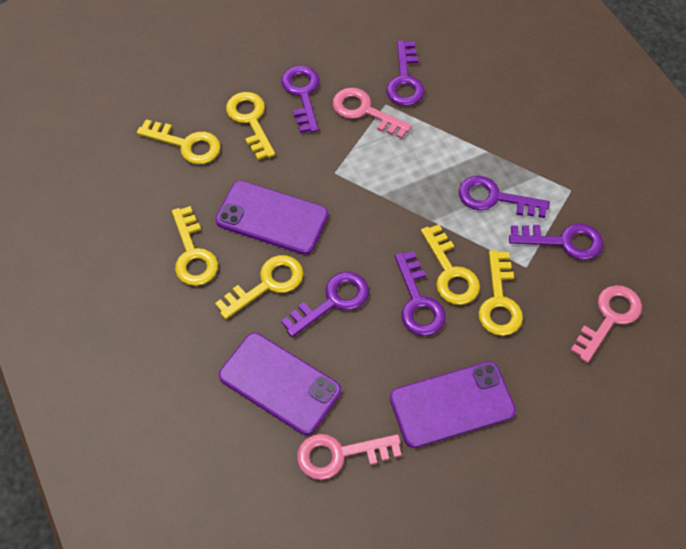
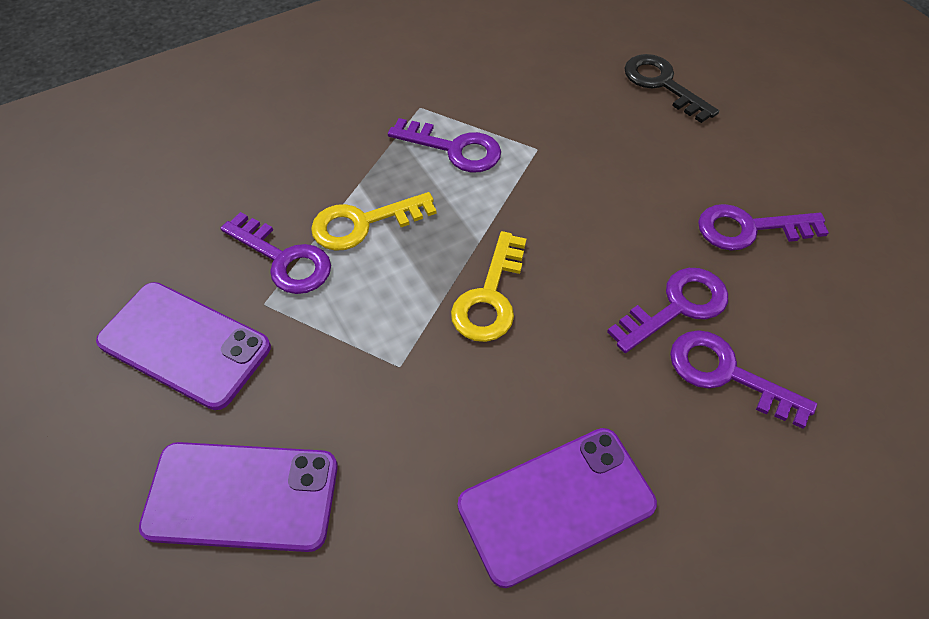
black key: 0 -> 1
pink key: 3 -> 0
purple key: 6 -> 5
yellow key: 6 -> 2

